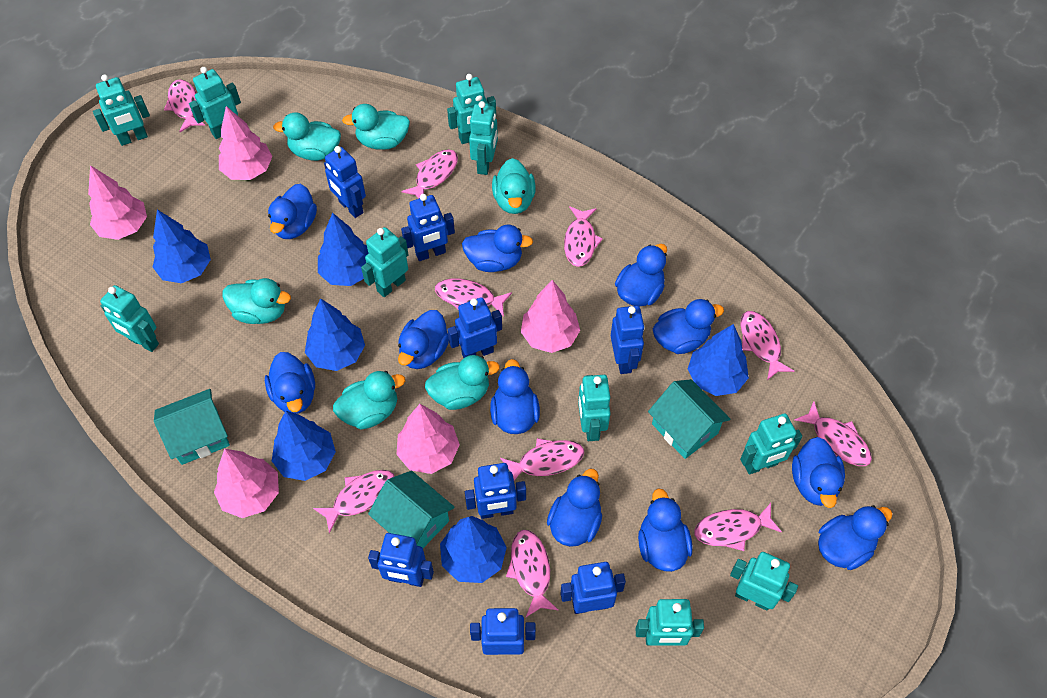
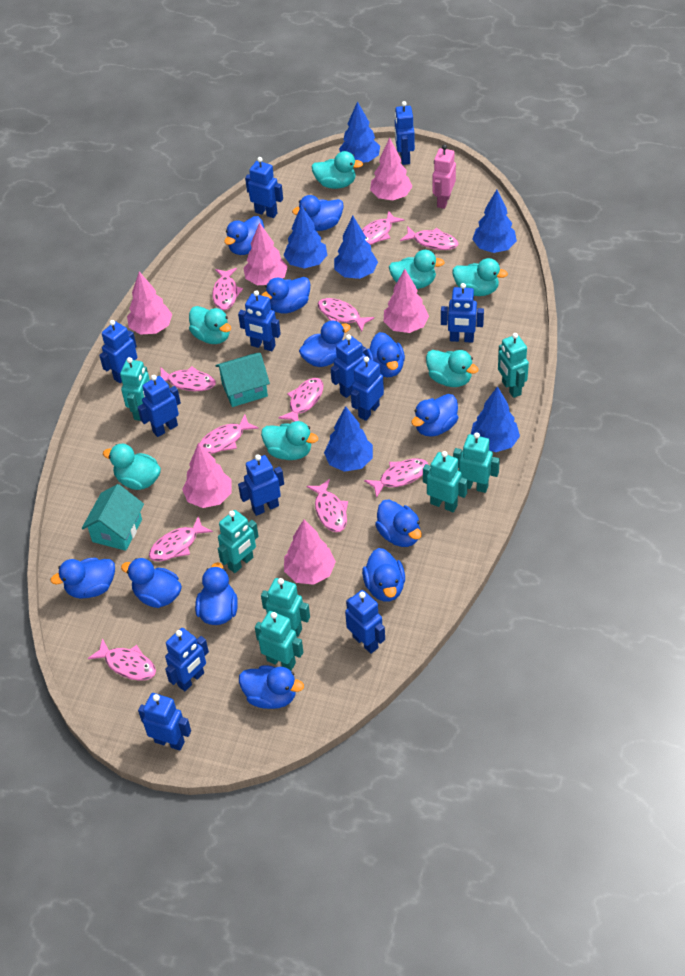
blue duck: 11 -> 12
blue robot: 8 -> 12
pink fish: 10 -> 11
pink robot: 0 -> 1
pink tree: 5 -> 6
turquoise duck: 6 -> 7
turquoise house: 3 -> 2
turquoise robot: 10 -> 7

